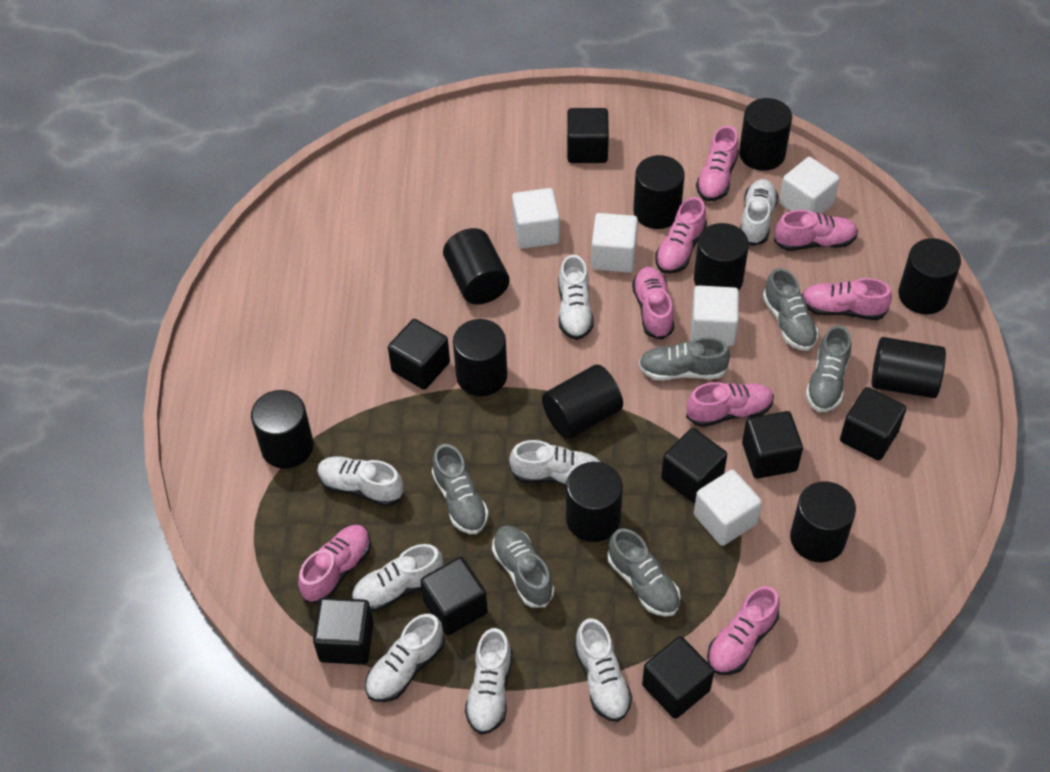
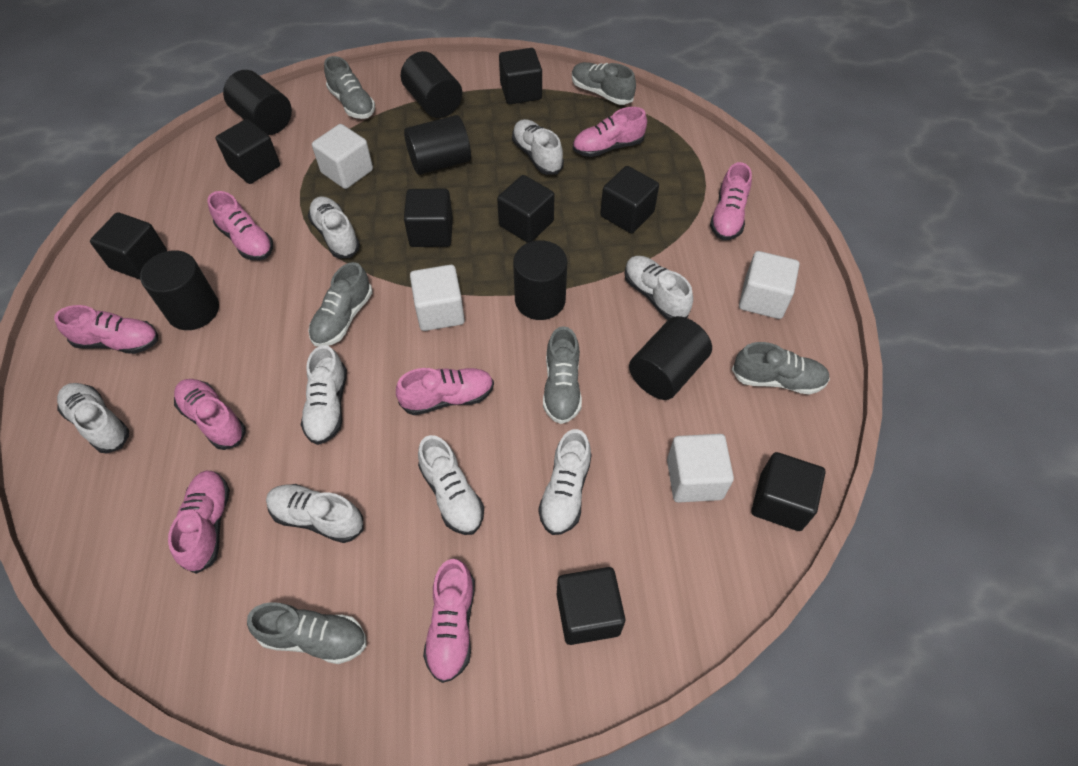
black cylinder: 11 -> 6
white cube: 5 -> 4

